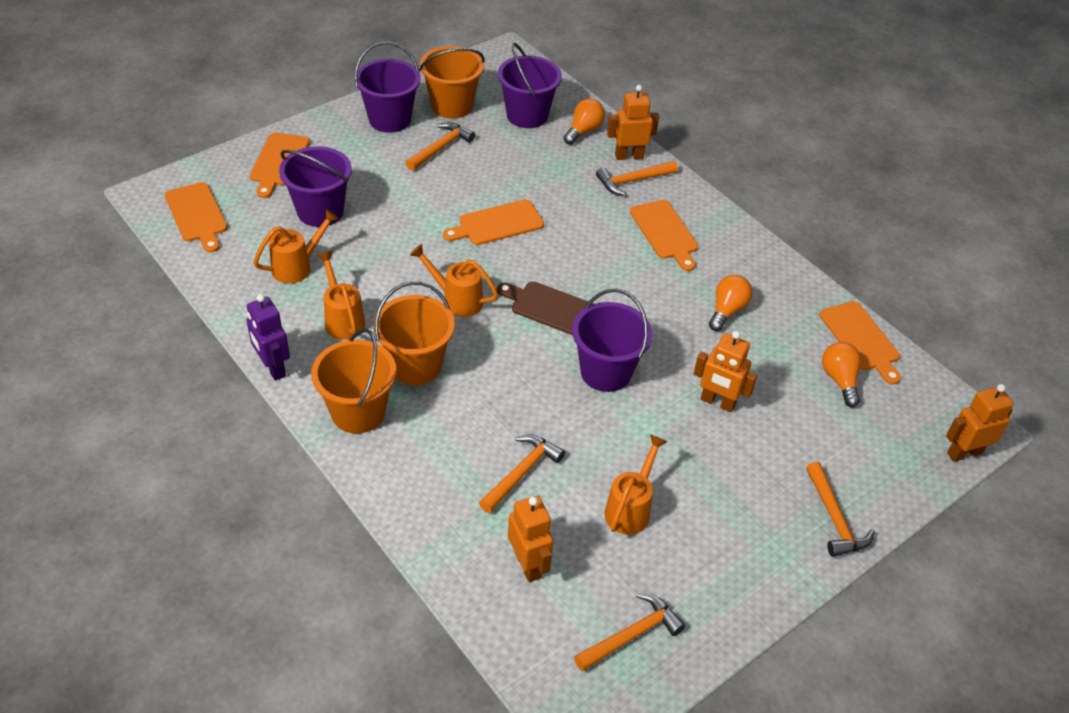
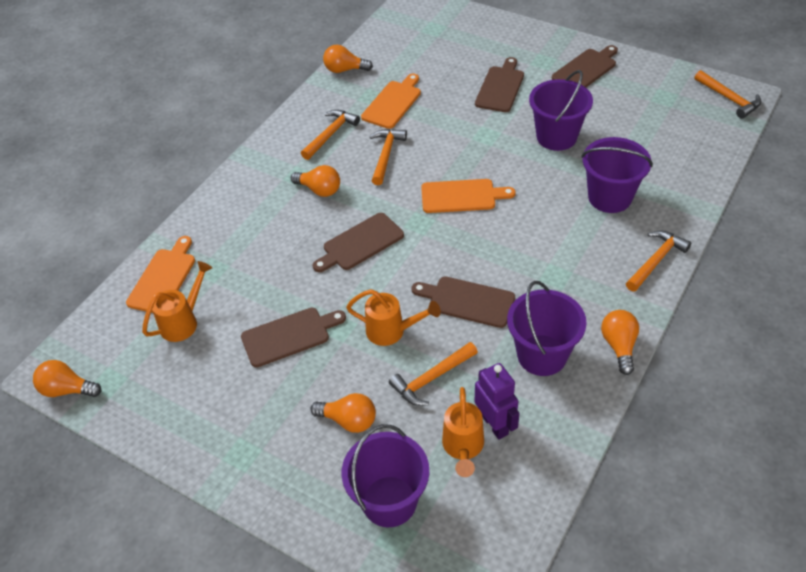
brown cutting board: 1 -> 5
orange bucket: 3 -> 0
orange cutting board: 5 -> 3
orange light bulb: 3 -> 5
orange robot: 4 -> 0
orange watering can: 4 -> 3

